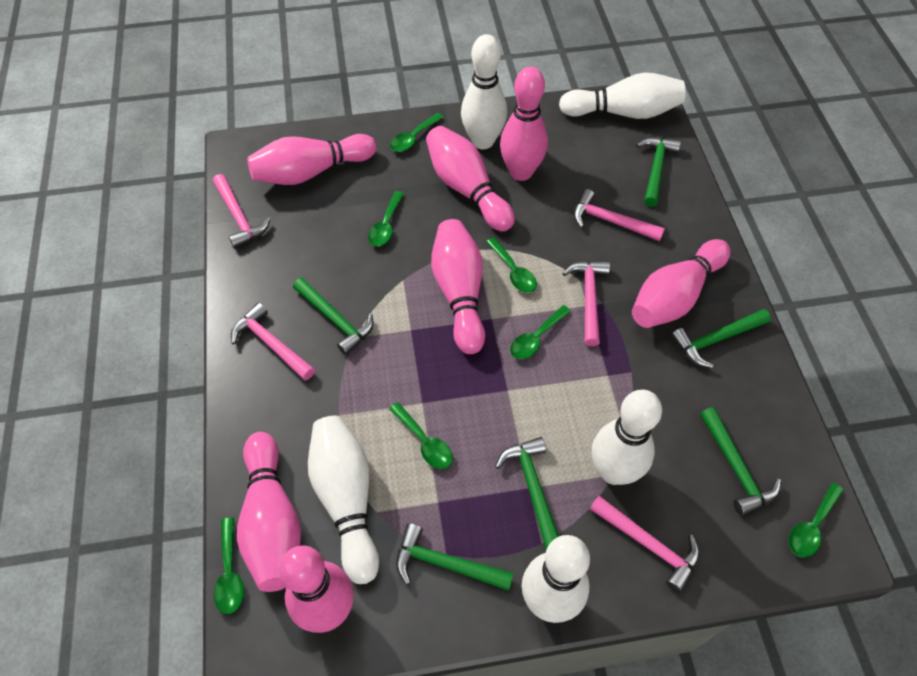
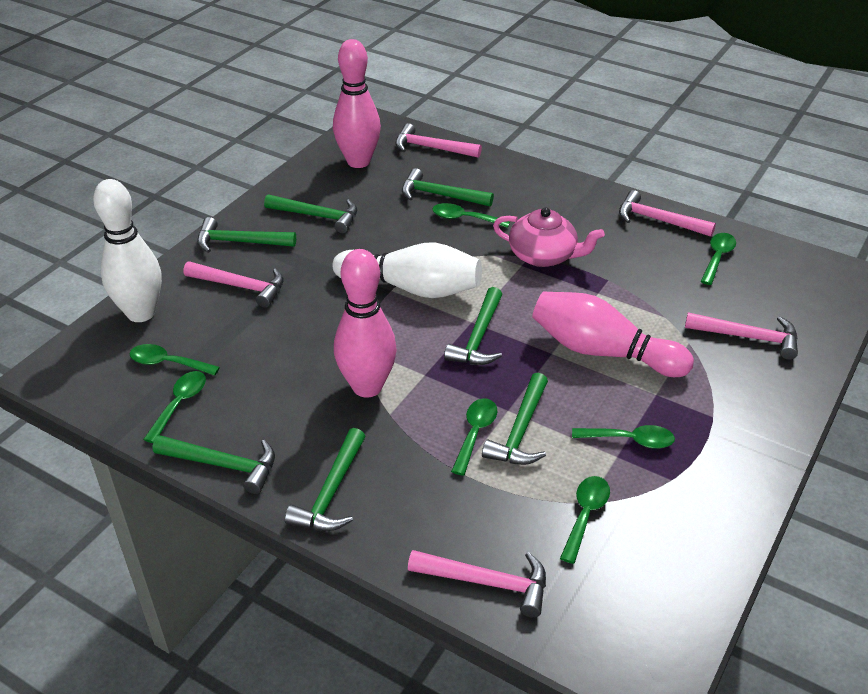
green hammer: 6 -> 7
pink bowling pin: 7 -> 3
pink teapot: 0 -> 1
white bowling pin: 5 -> 2

